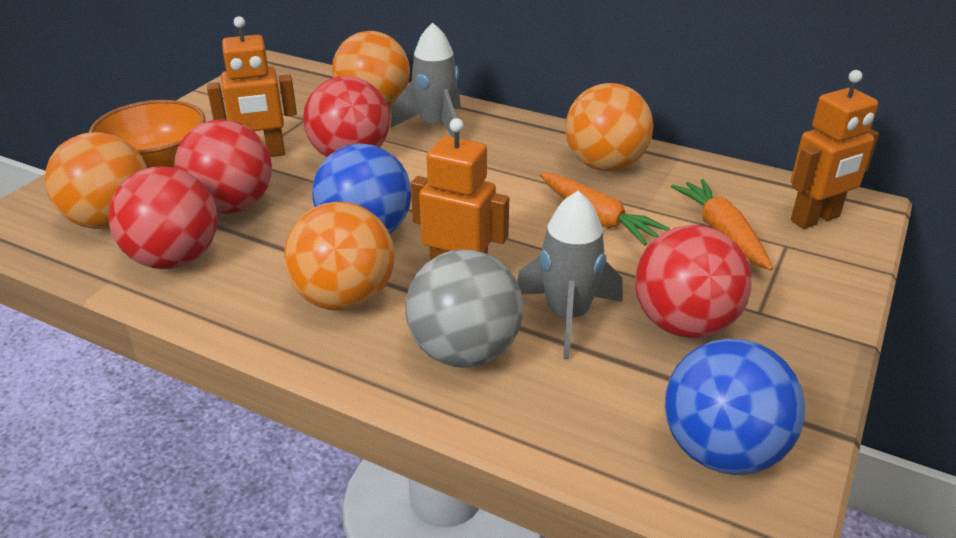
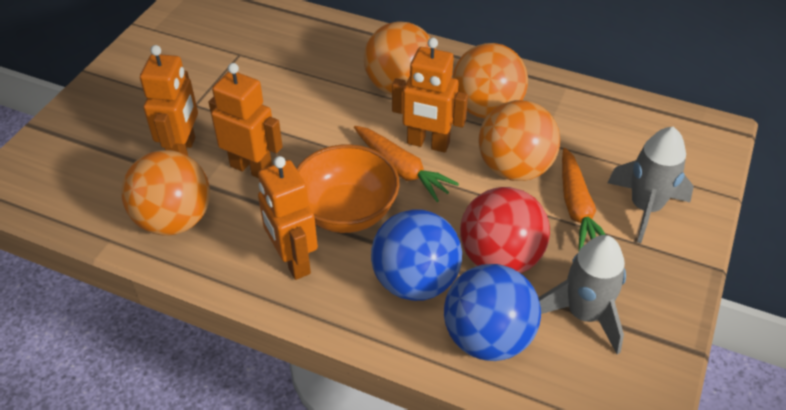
grey ball: 1 -> 0
orange robot: 3 -> 4
red ball: 4 -> 1

